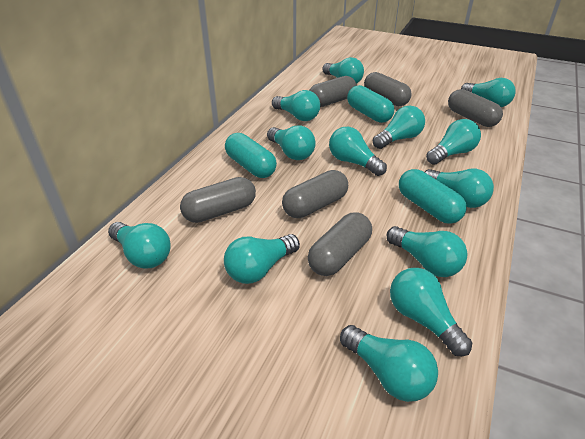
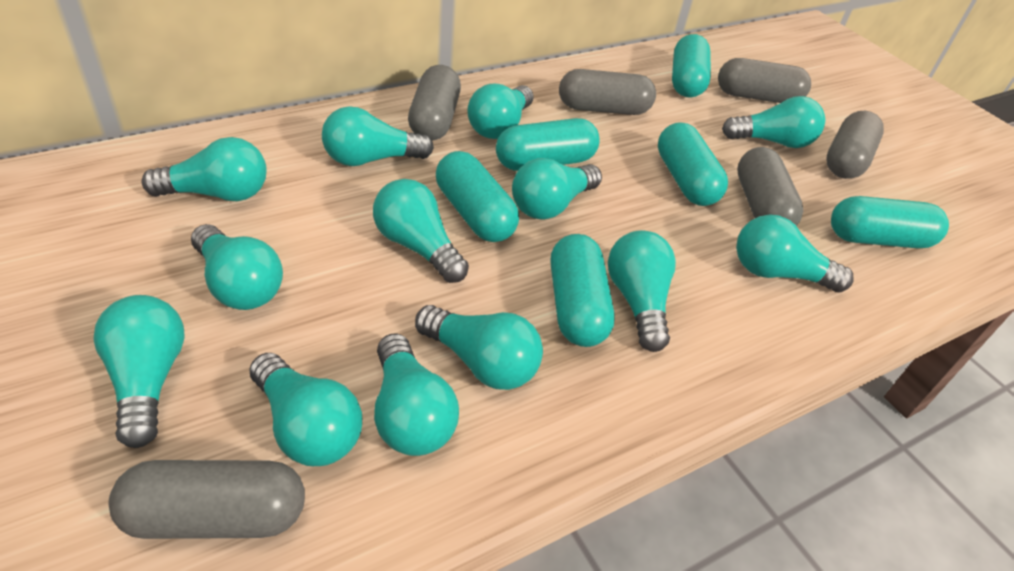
turquoise capsule: 3 -> 6

